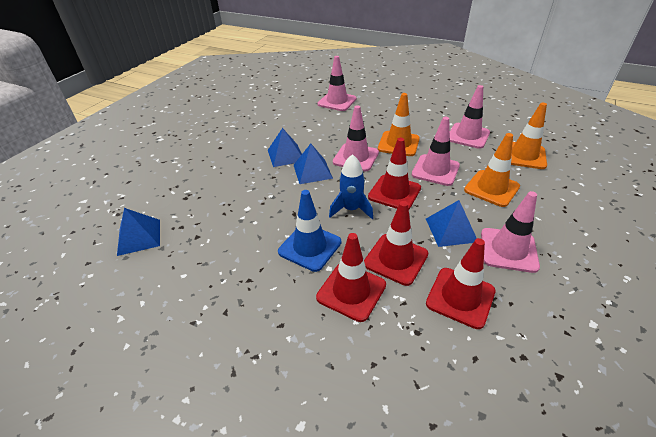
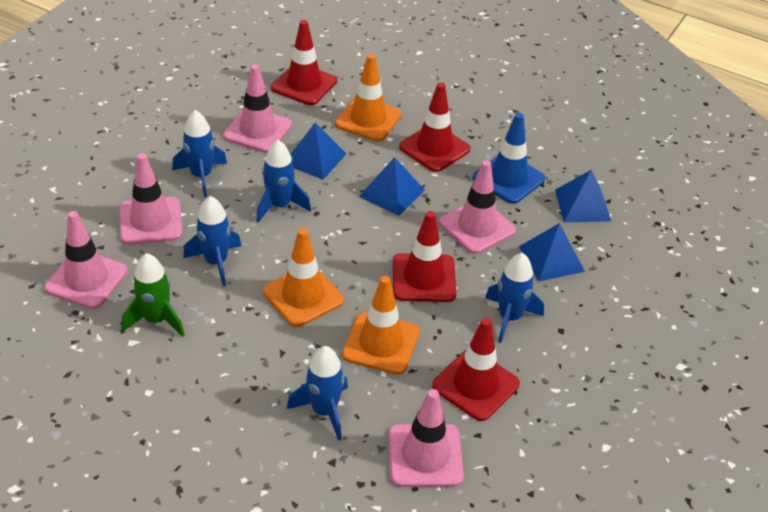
blue rocket: 1 -> 5
green rocket: 0 -> 1

